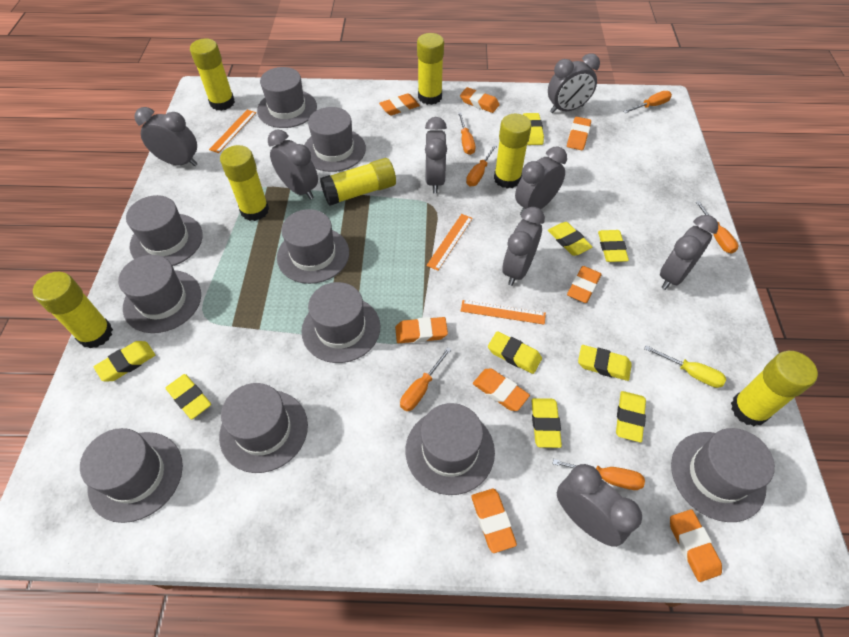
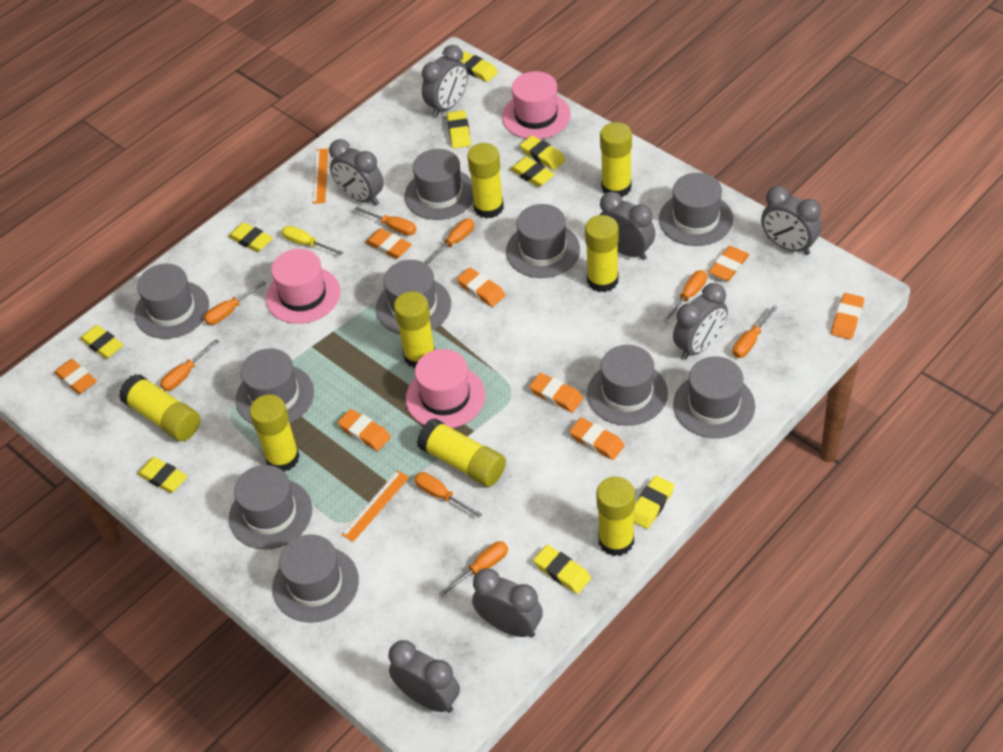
grey clock: 8 -> 7
orange ruler: 3 -> 2
orange screwdriver: 6 -> 8
pink hat: 0 -> 3
yellow glue stick: 7 -> 8

